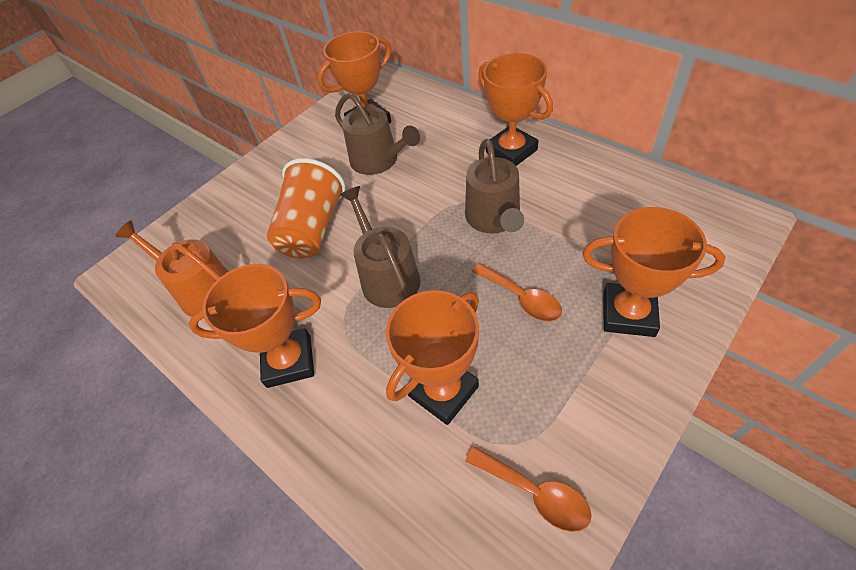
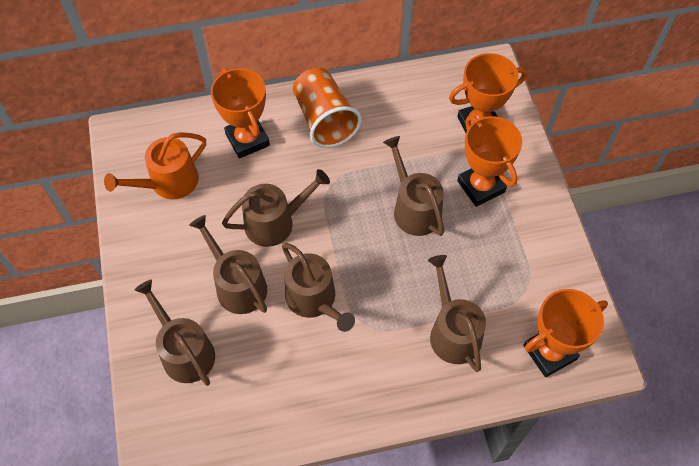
brown watering can: 3 -> 6
orange spoon: 2 -> 0
orange trophy: 5 -> 4

